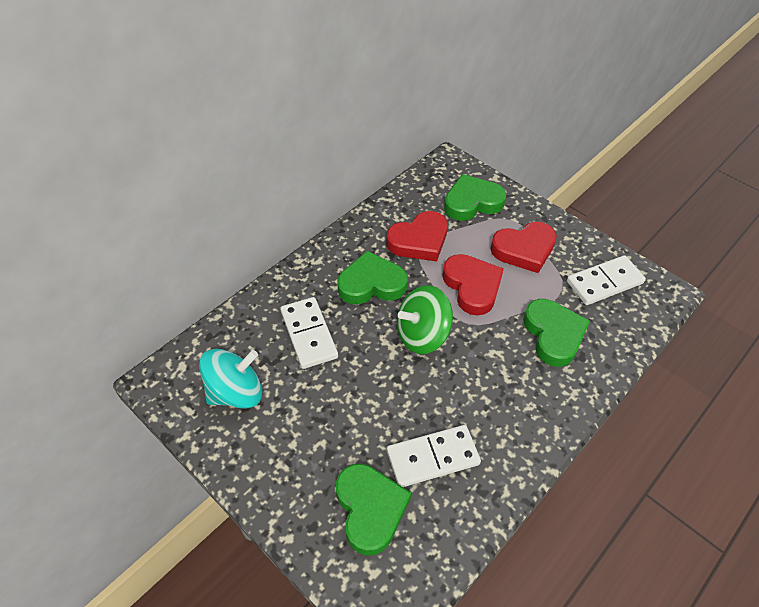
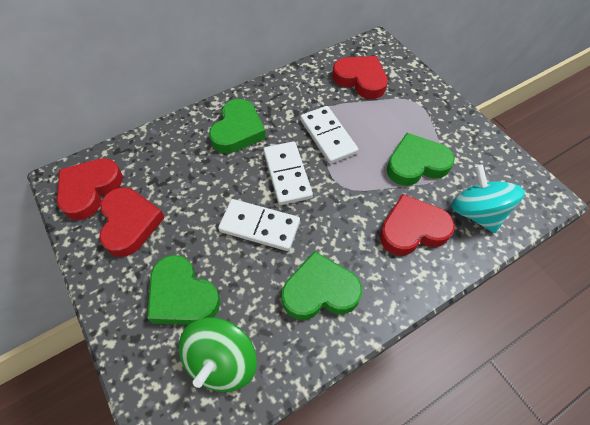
red heart: 3 -> 4

